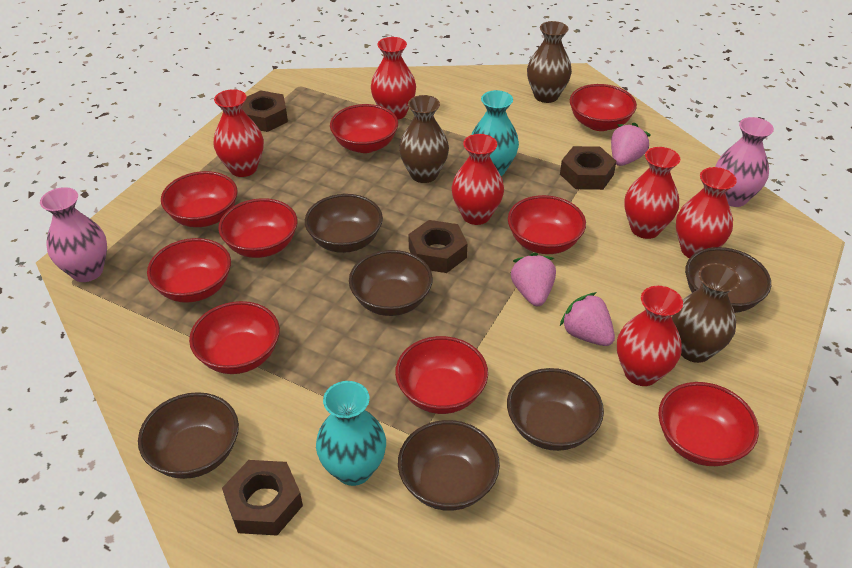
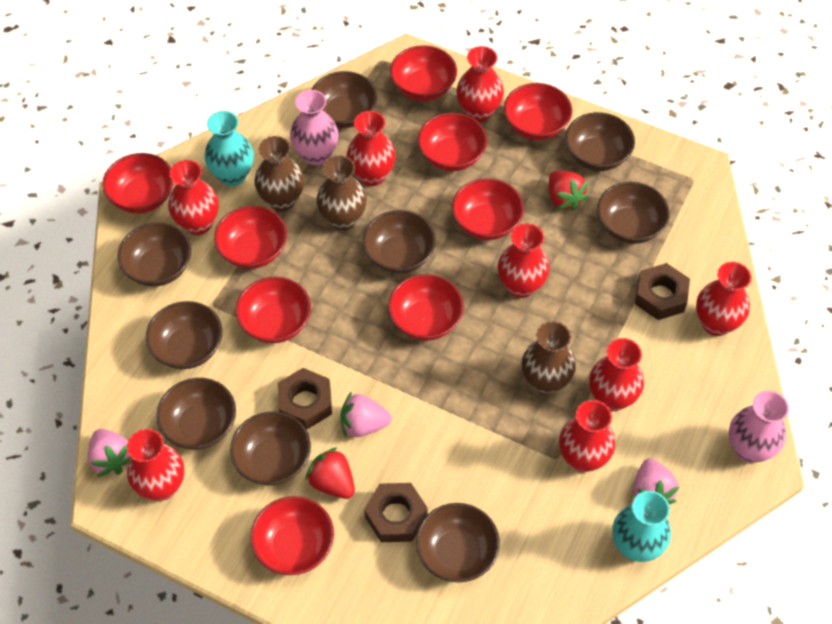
brown bowl: 6 -> 9
brown nut: 4 -> 3
red strawberry: 0 -> 2
red vase: 6 -> 8

